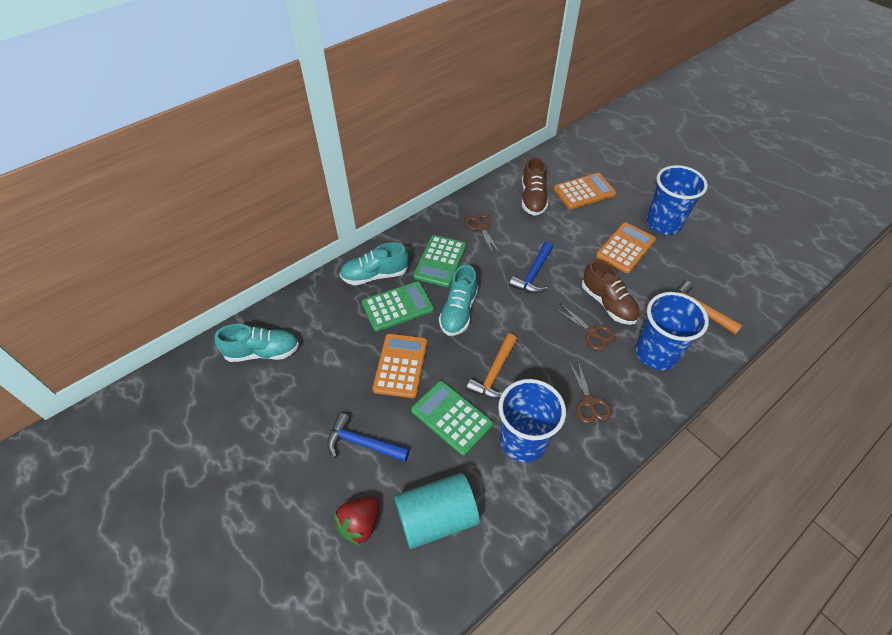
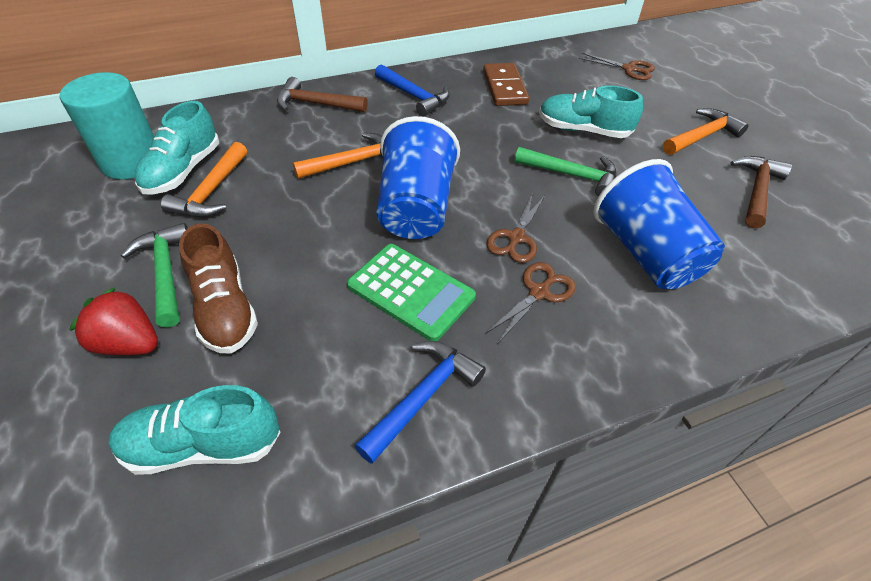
blue cup: 3 -> 2
brown domino: 0 -> 1
brown hammer: 0 -> 2
brown shoe: 2 -> 1
green calculator: 3 -> 1
green hammer: 0 -> 2
orange calculator: 3 -> 0
orange hammer: 2 -> 3

